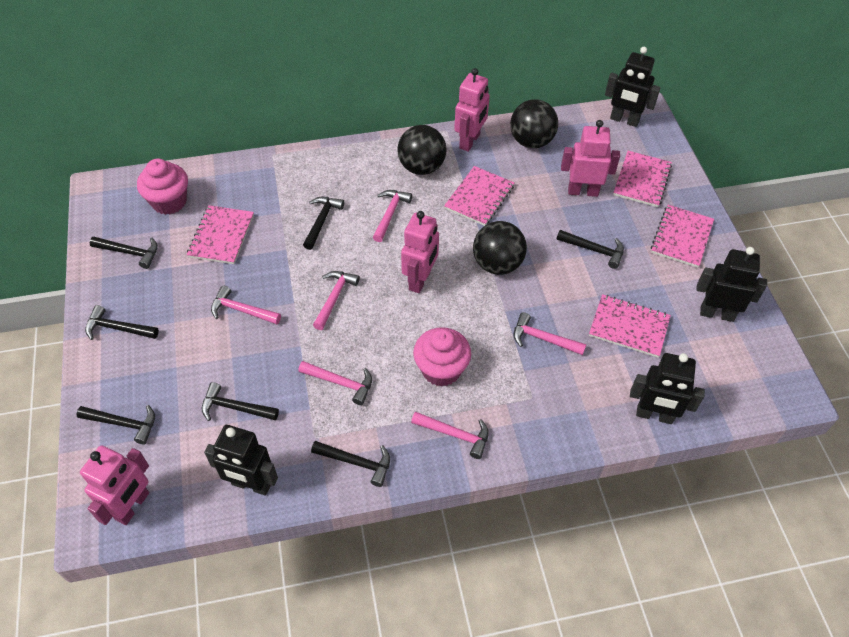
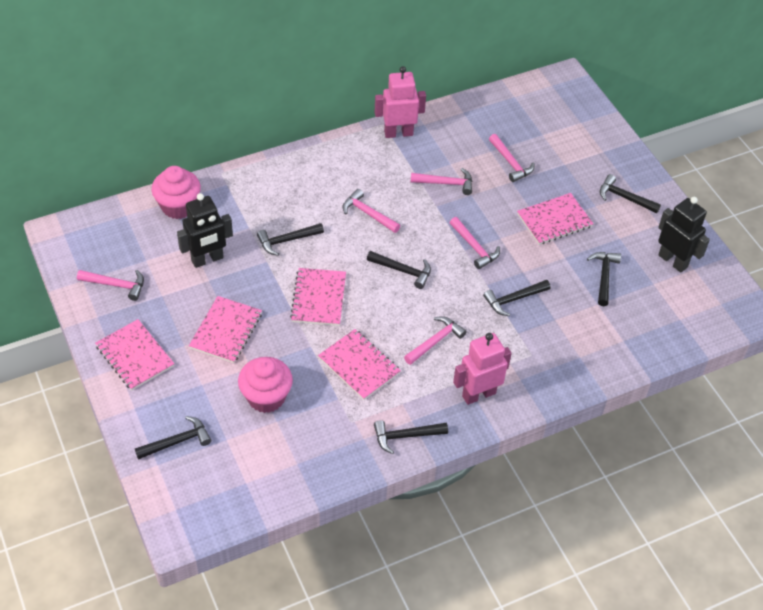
black ball: 3 -> 0
black robot: 4 -> 2
pink robot: 4 -> 2

